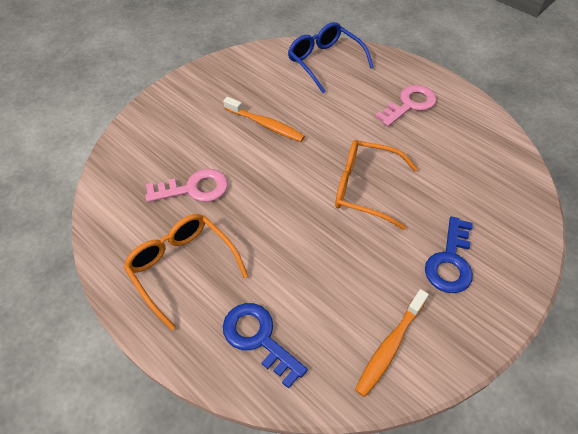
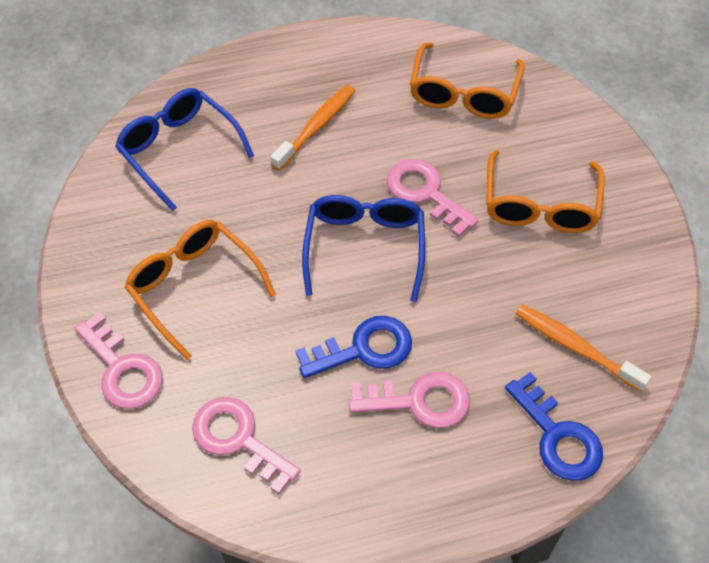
blue glasses: 1 -> 2
orange glasses: 2 -> 3
pink key: 2 -> 4

